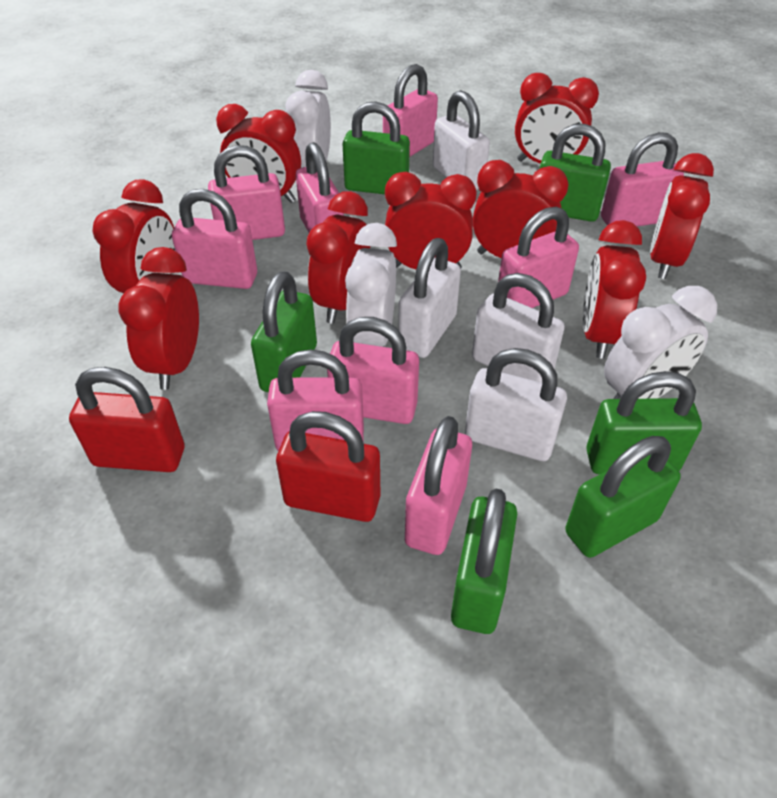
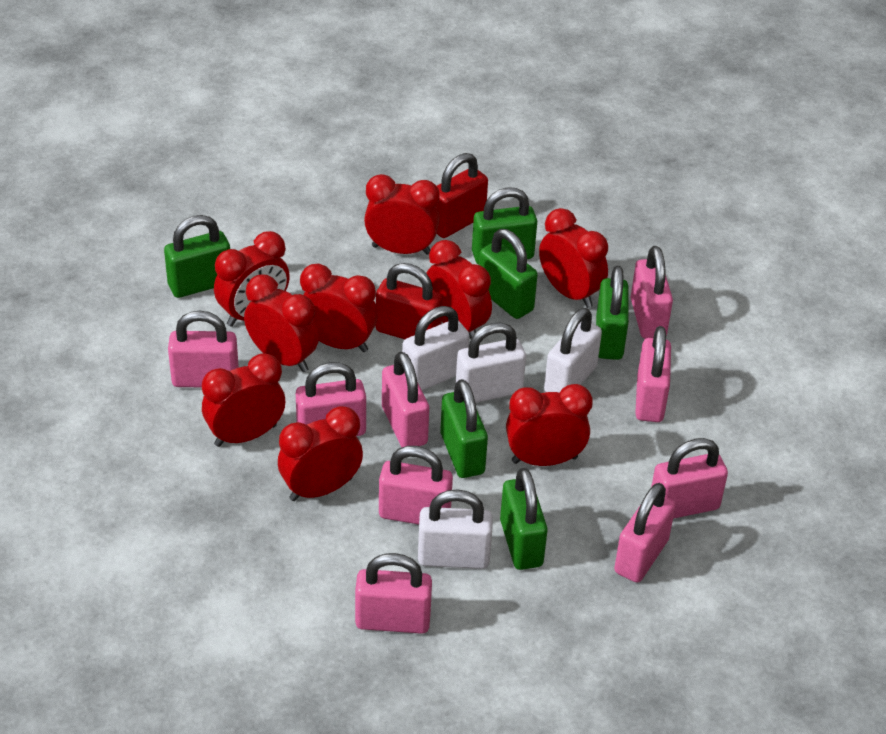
white clock: 3 -> 0

